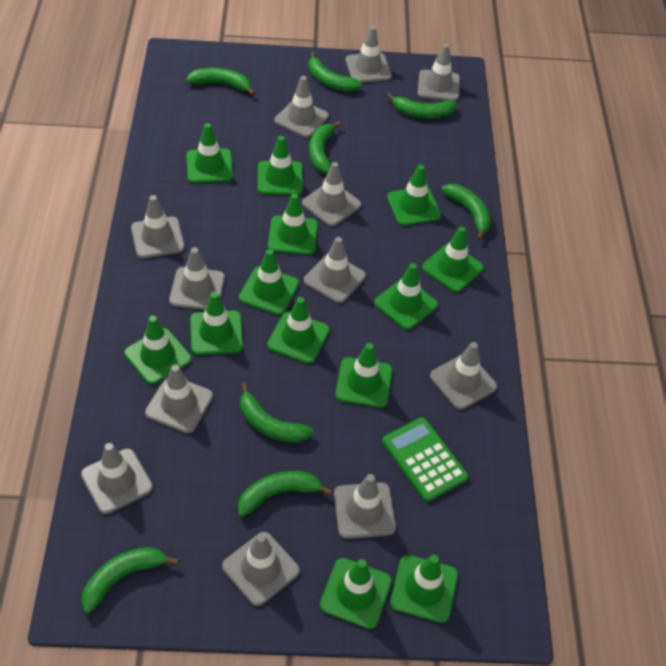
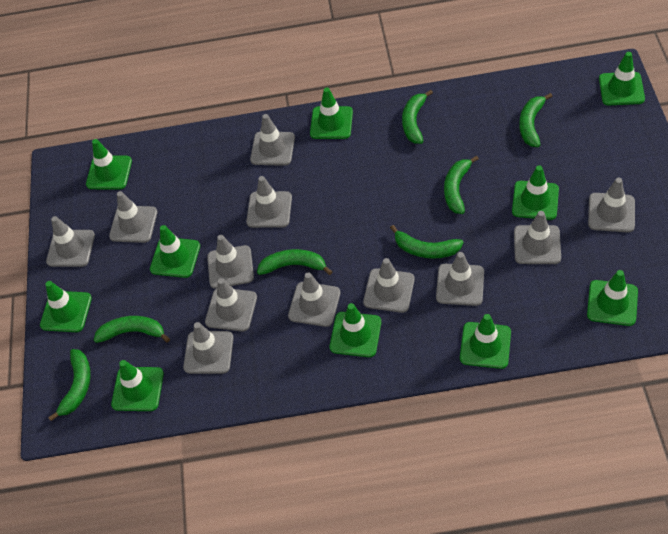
green banana: 8 -> 7
green calculator: 1 -> 0
green traffic cone: 13 -> 10

